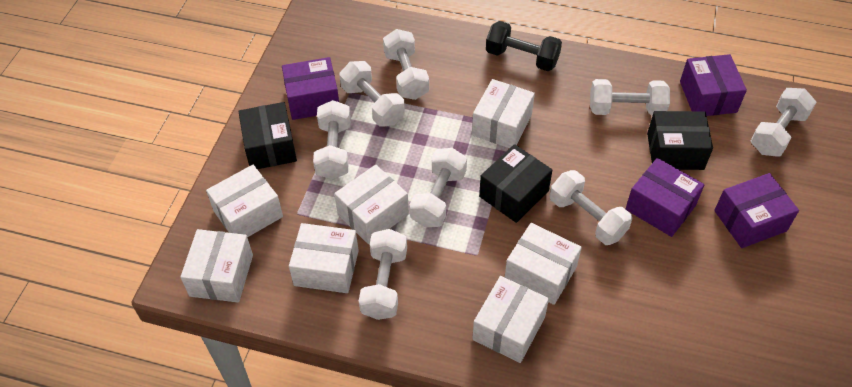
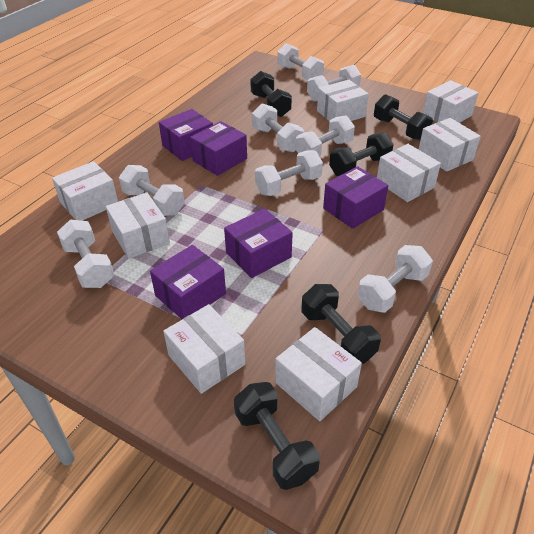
black box: 3 -> 0
black dumbbell: 1 -> 5
purple box: 4 -> 5
white box: 7 -> 8

